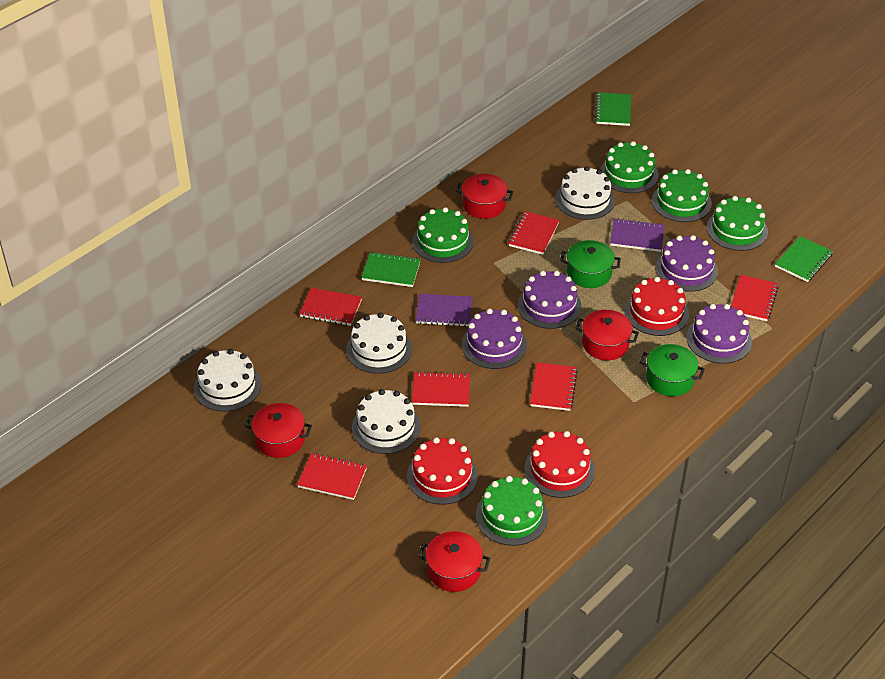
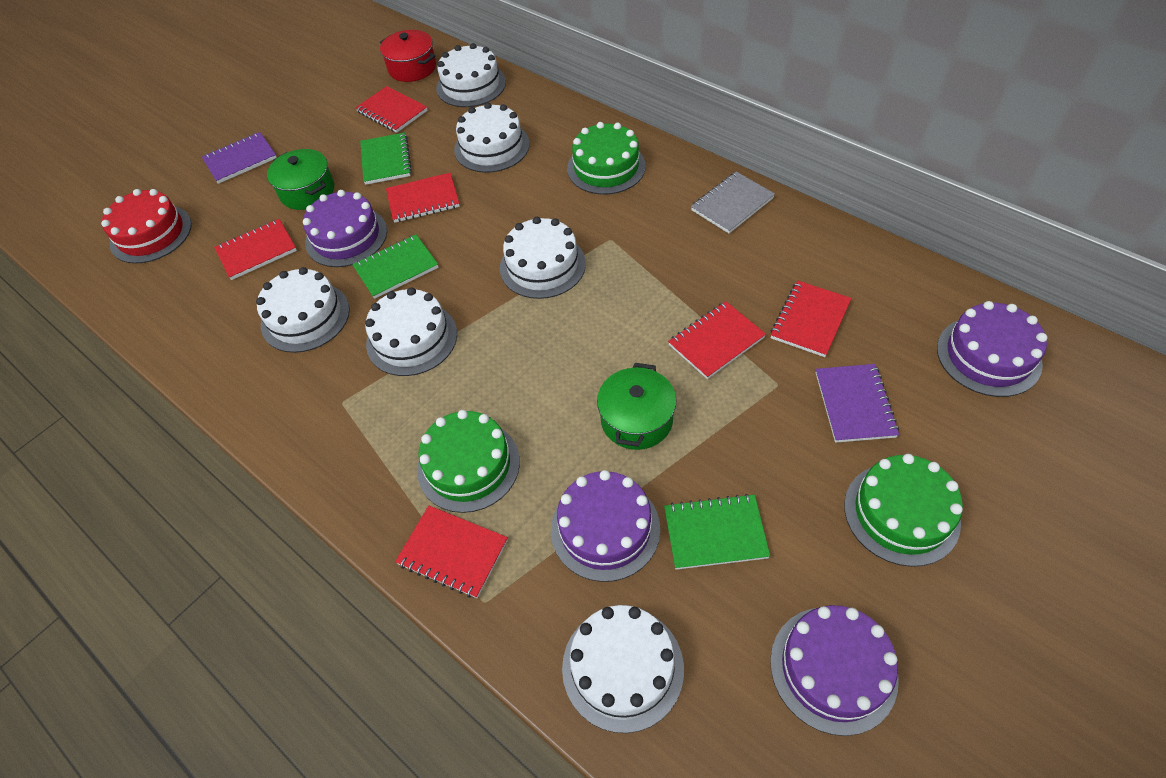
green cake: 5 -> 3
grey notebook: 0 -> 1
red cake: 3 -> 1
red pot: 4 -> 1
white cake: 4 -> 6

